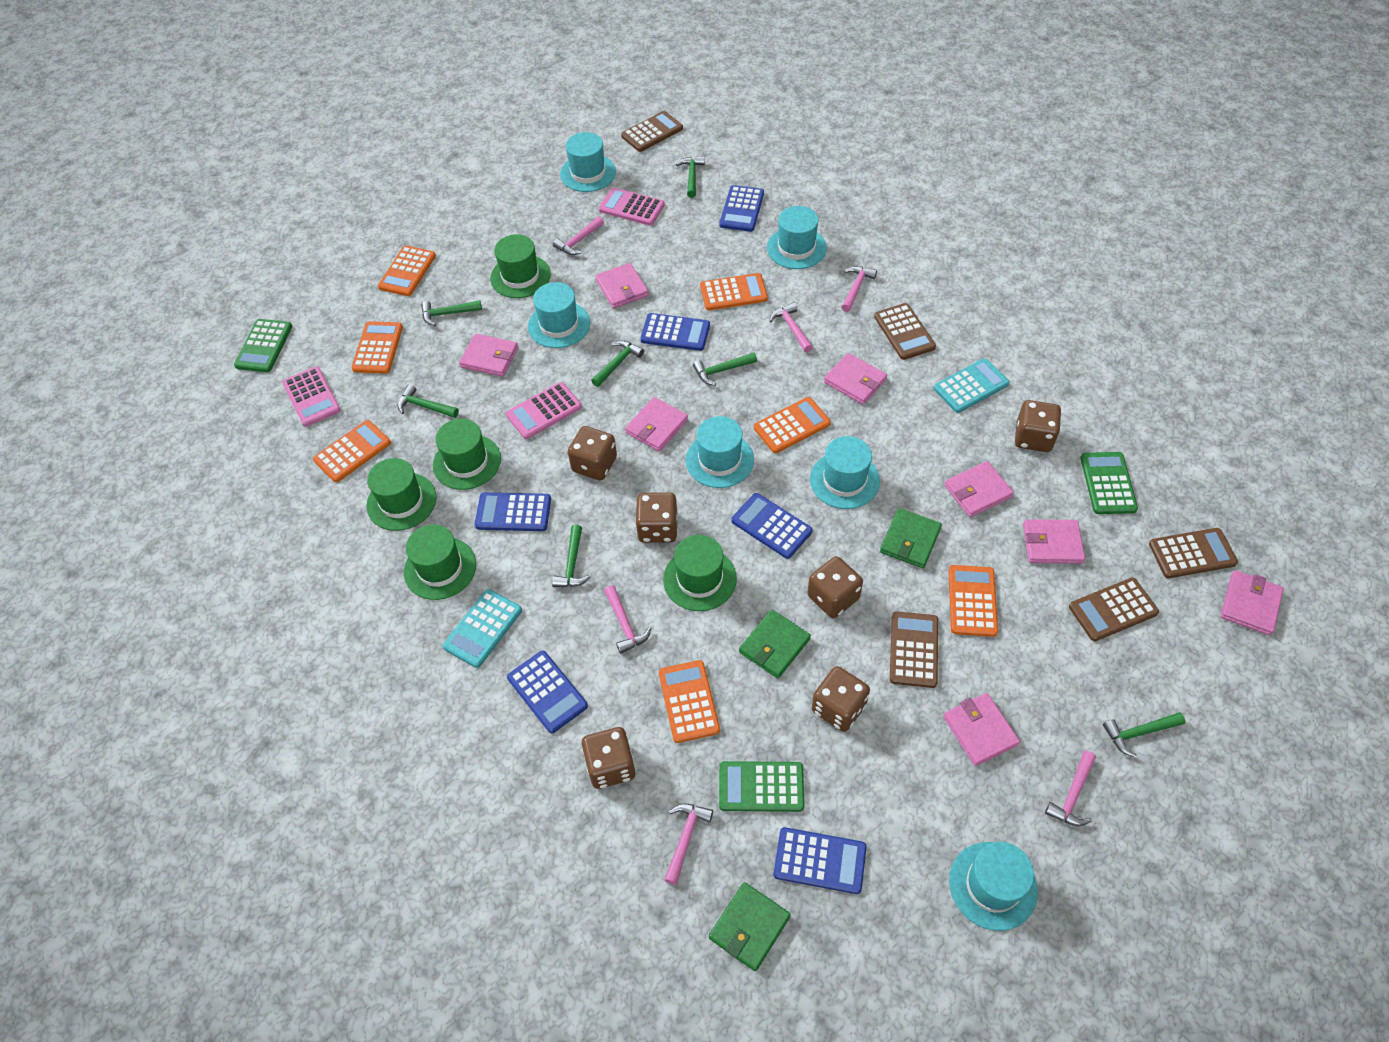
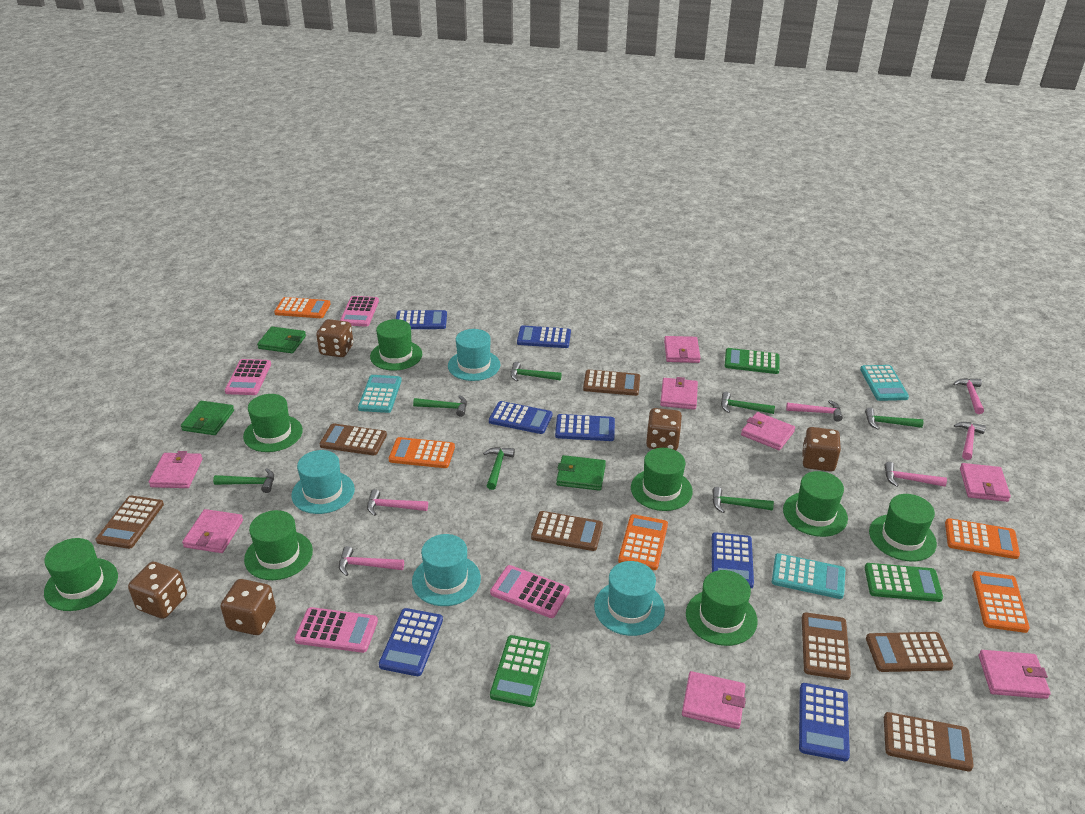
blue calculator: 6 -> 7
brown calculator: 5 -> 7
brown dice: 6 -> 5
green hat: 5 -> 8
orange calculator: 7 -> 5
pink calculator: 3 -> 4
turquoise calculator: 2 -> 3
turquoise hat: 6 -> 4

